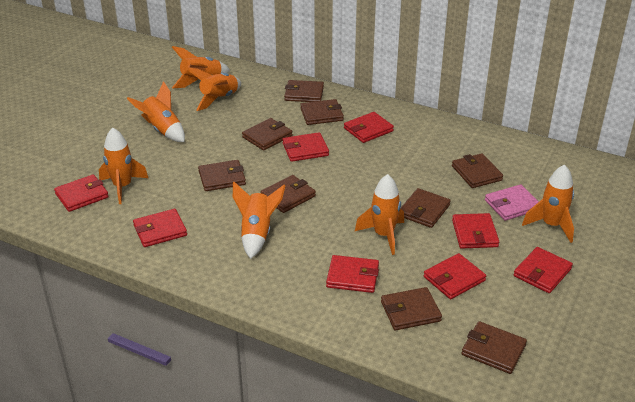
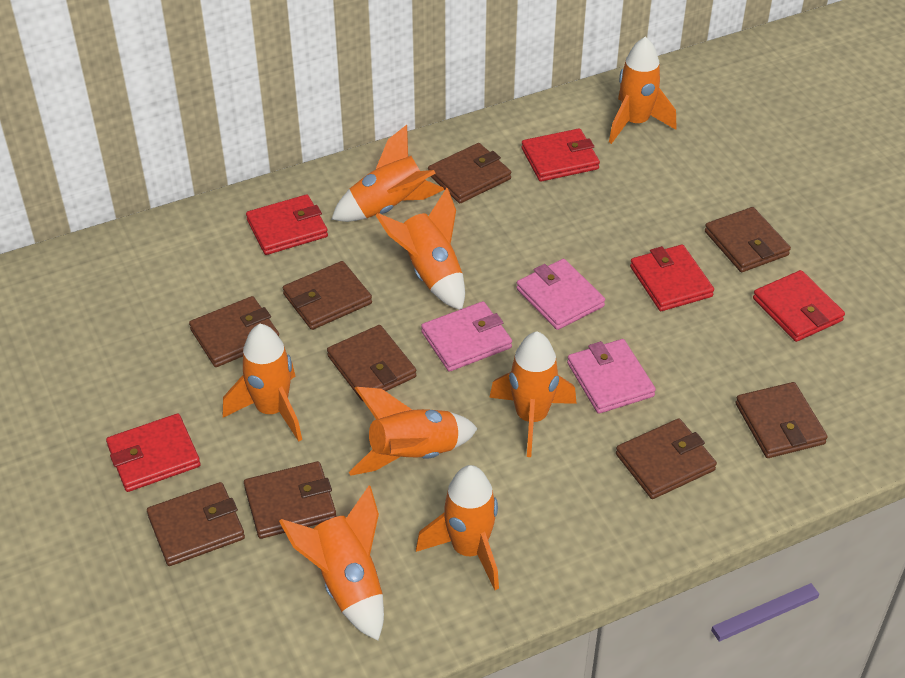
orange rocket: 7 -> 8
pink wallet: 1 -> 3
red wallet: 8 -> 5

